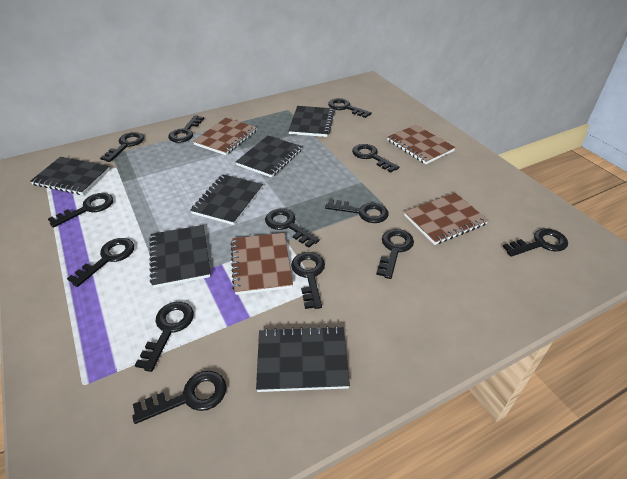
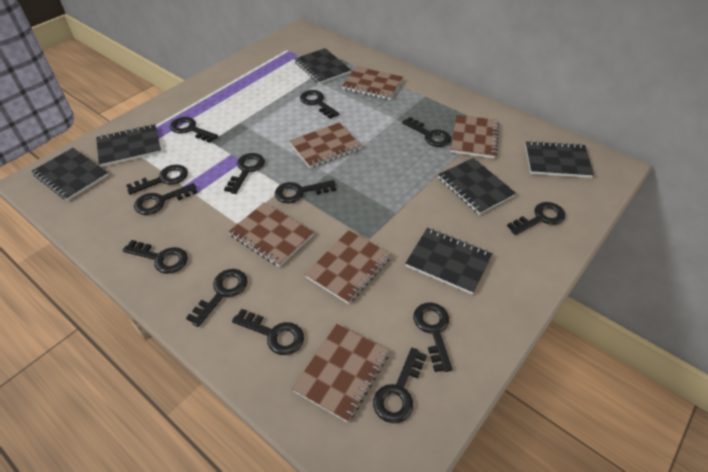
brown notebook: 4 -> 6

